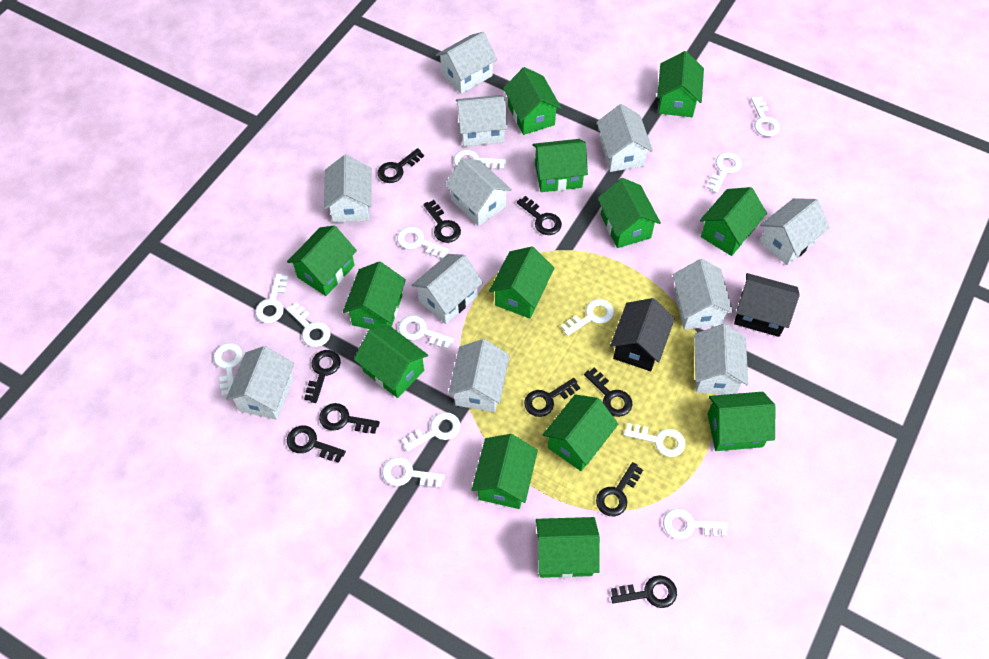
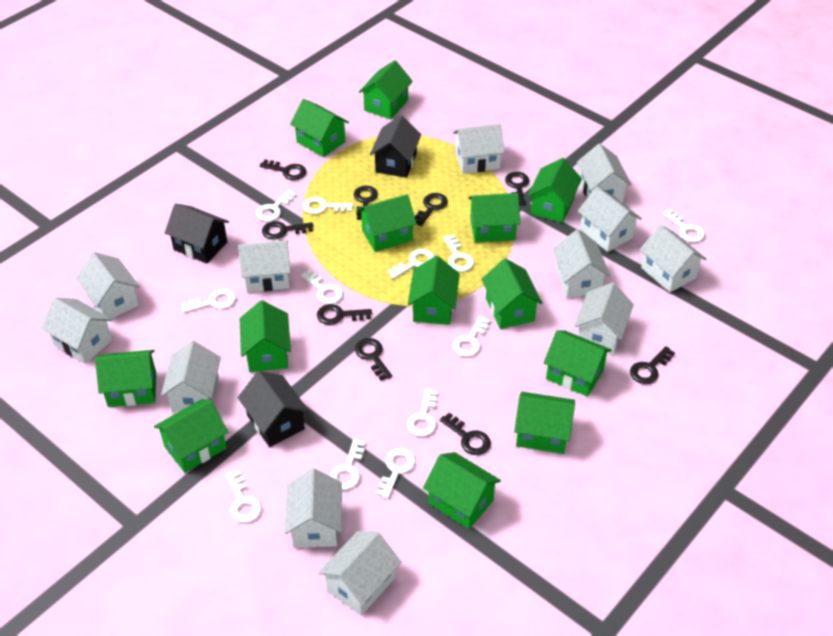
black house: 2 -> 3
black key: 10 -> 9
white house: 11 -> 12
white key: 13 -> 12

